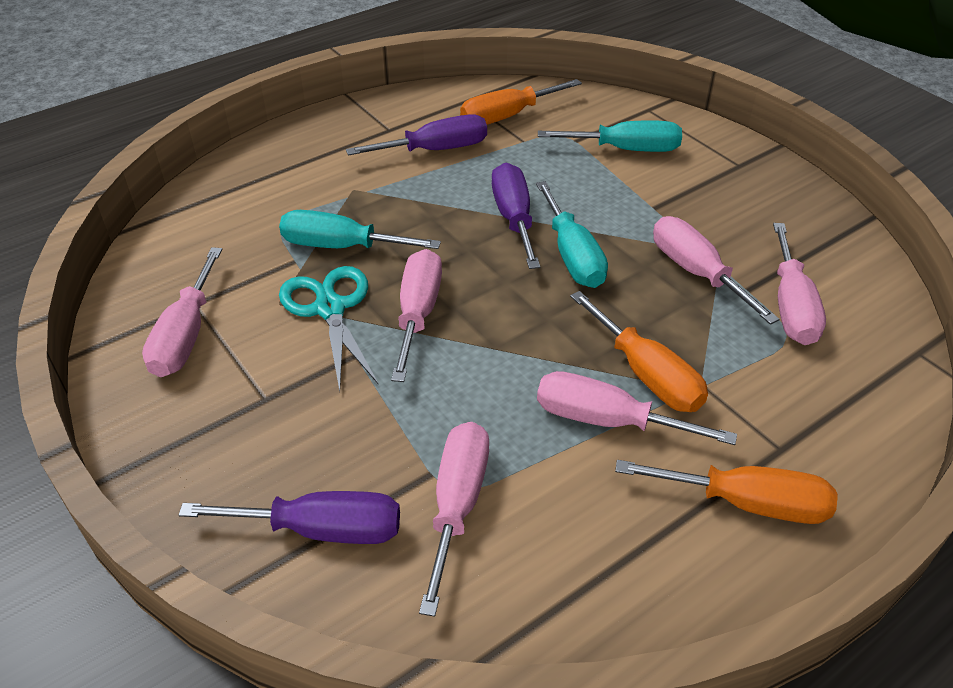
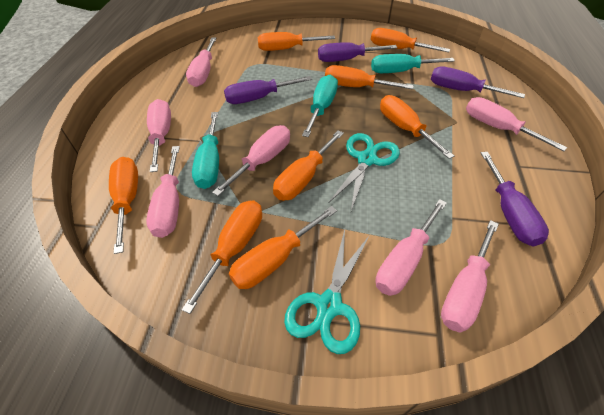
orange screwdriver: 3 -> 8
pink screwdriver: 6 -> 7
purple screwdriver: 3 -> 4
turquoise scissors: 1 -> 2

